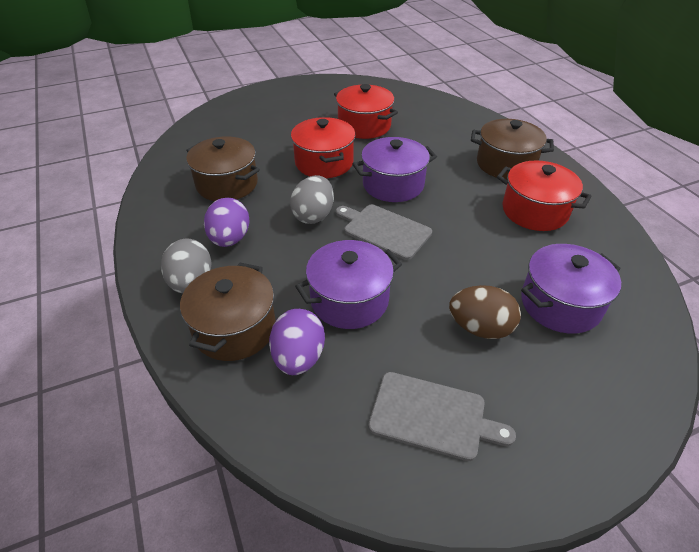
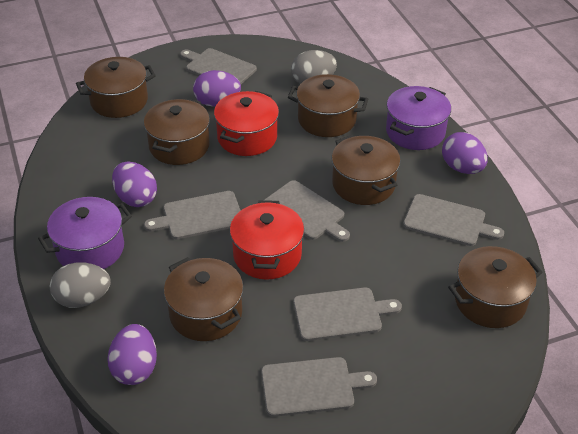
brown egg: 1 -> 0
brown pot: 3 -> 6
grey cutting board: 2 -> 6
purple egg: 2 -> 4
purple pot: 3 -> 2
red pot: 3 -> 2

